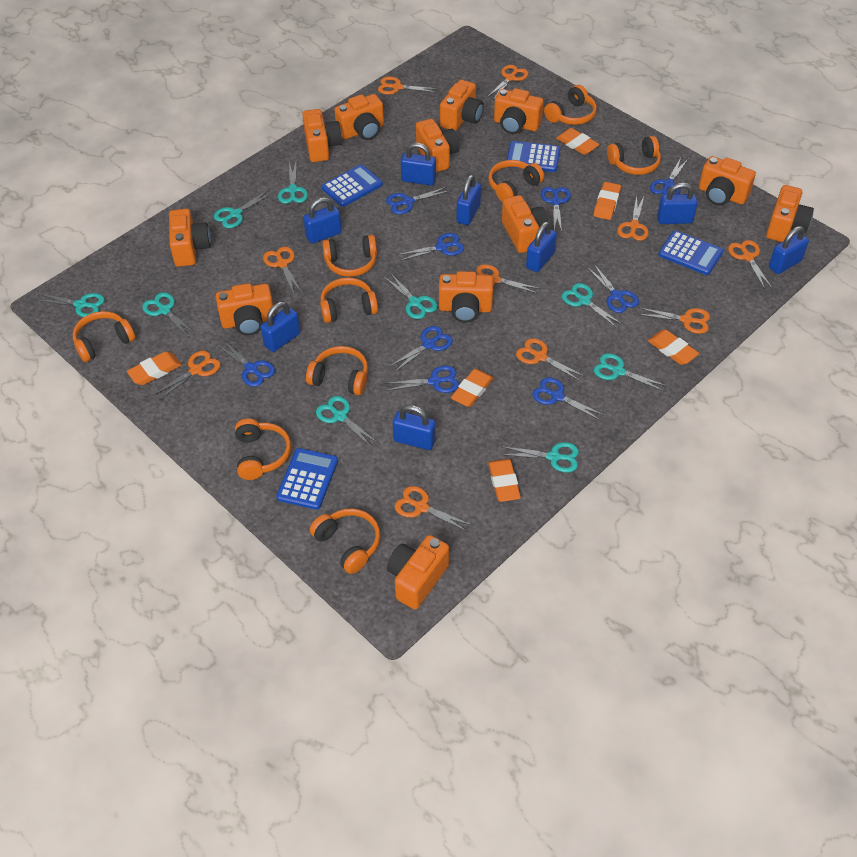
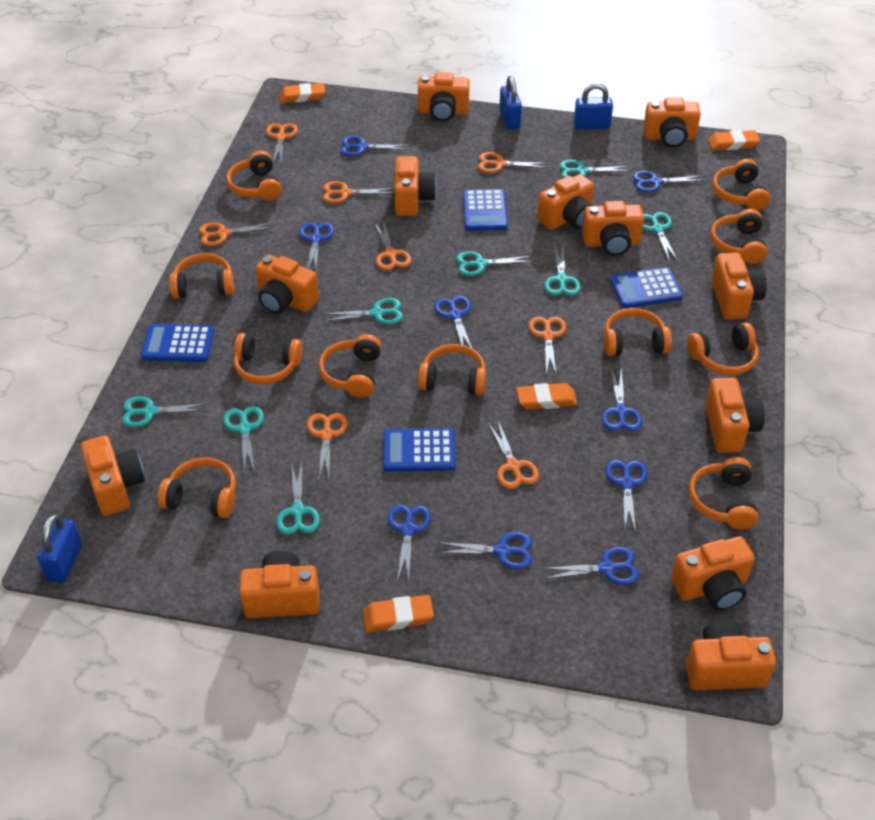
blue padlock: 8 -> 3
orange eraser: 6 -> 4
orange headphones: 9 -> 11
orange scissors: 10 -> 8
turquoise scissors: 9 -> 8

